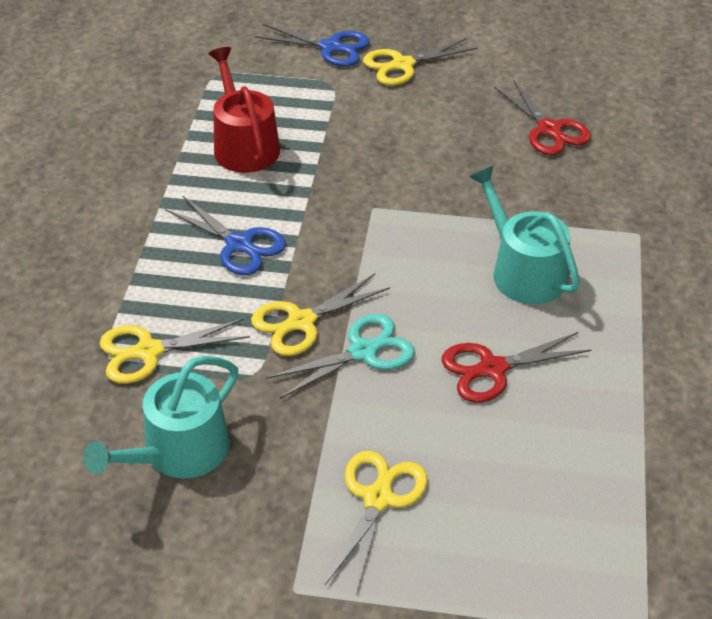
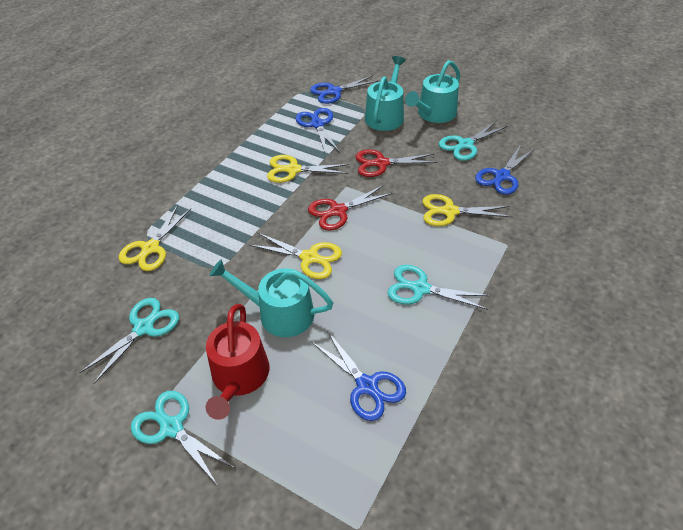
blue scissors: 2 -> 4
turquoise scissors: 1 -> 4
turquoise watering can: 2 -> 3

